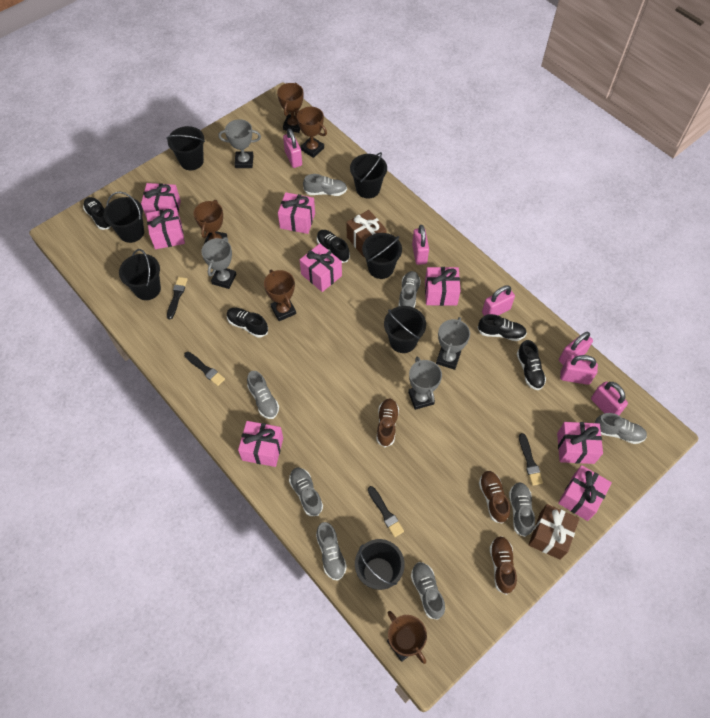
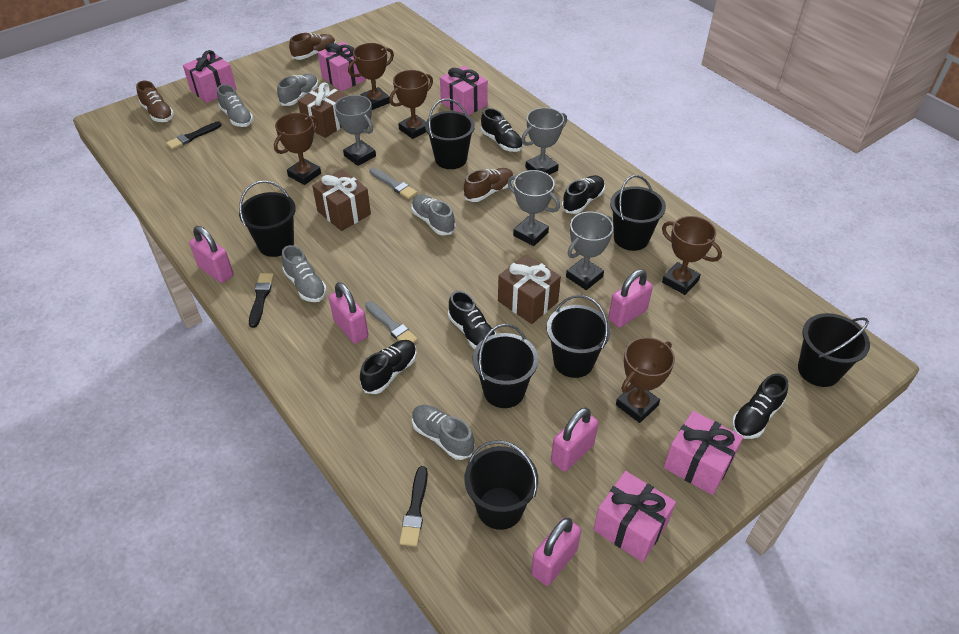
black brush: 4 -> 3
brown gift: 2 -> 3
grey brush: 0 -> 2
grey shoe: 8 -> 5
pink gift: 8 -> 5
pink padlock: 6 -> 5

